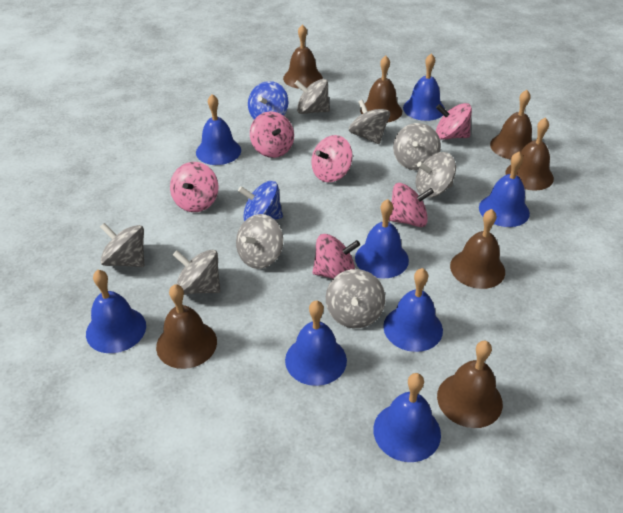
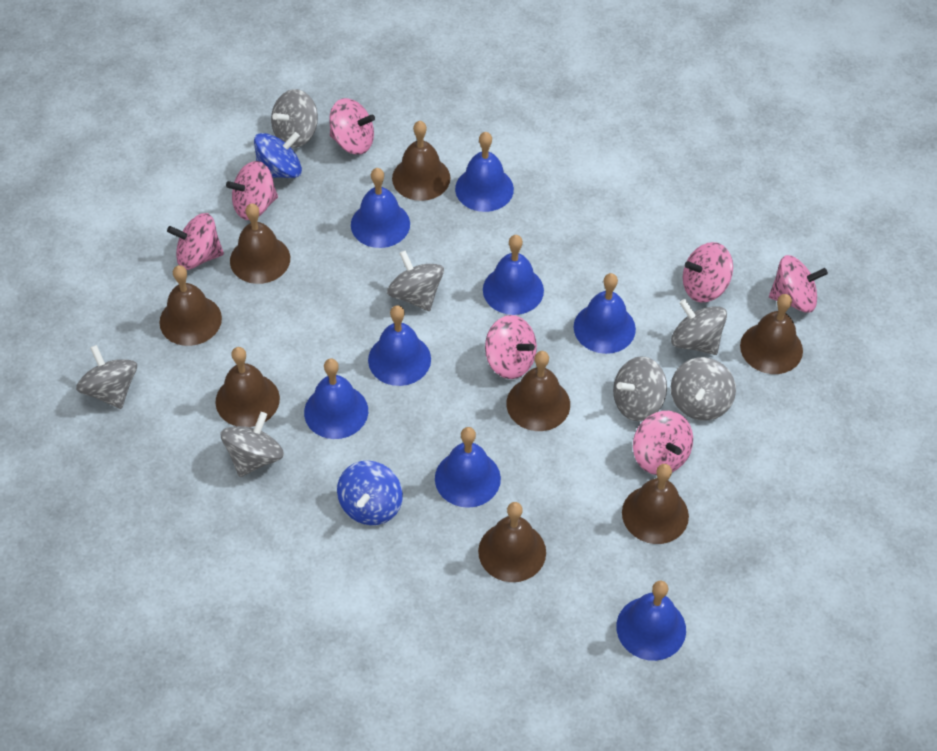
brown bell: 7 -> 8
grey spinning top: 8 -> 7
pink spinning top: 6 -> 7

